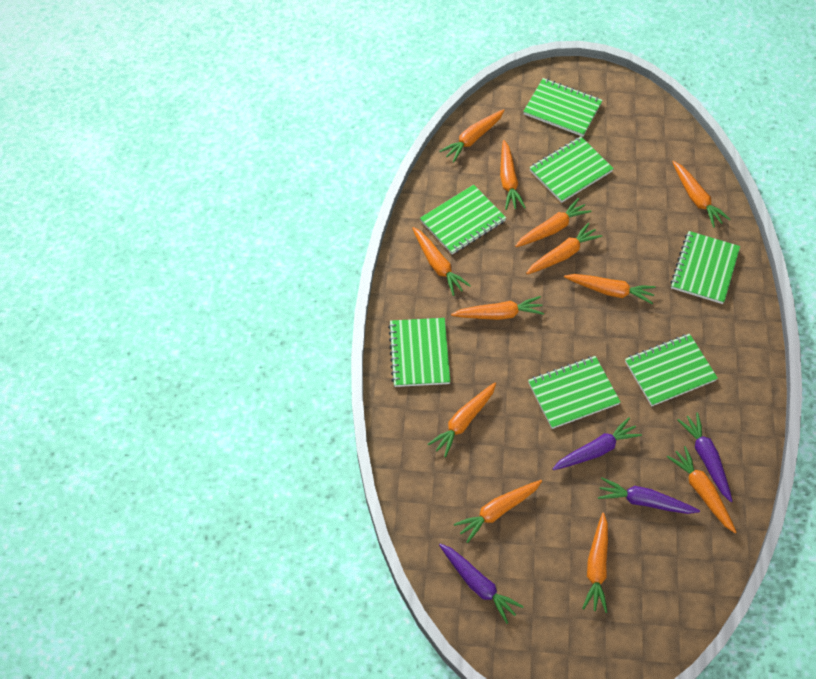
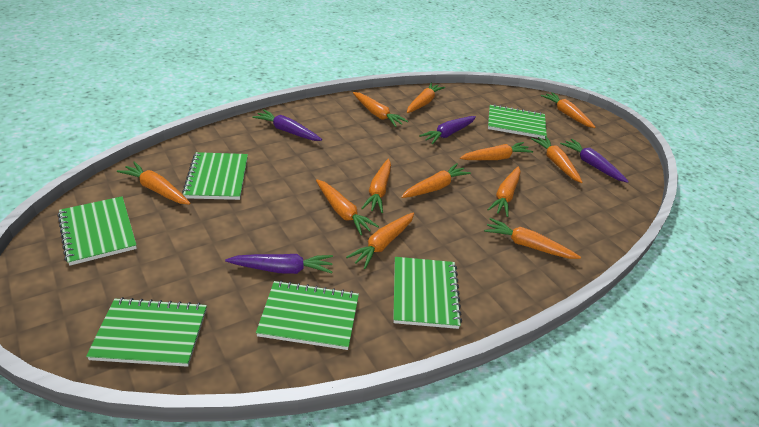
green notebook: 7 -> 6

